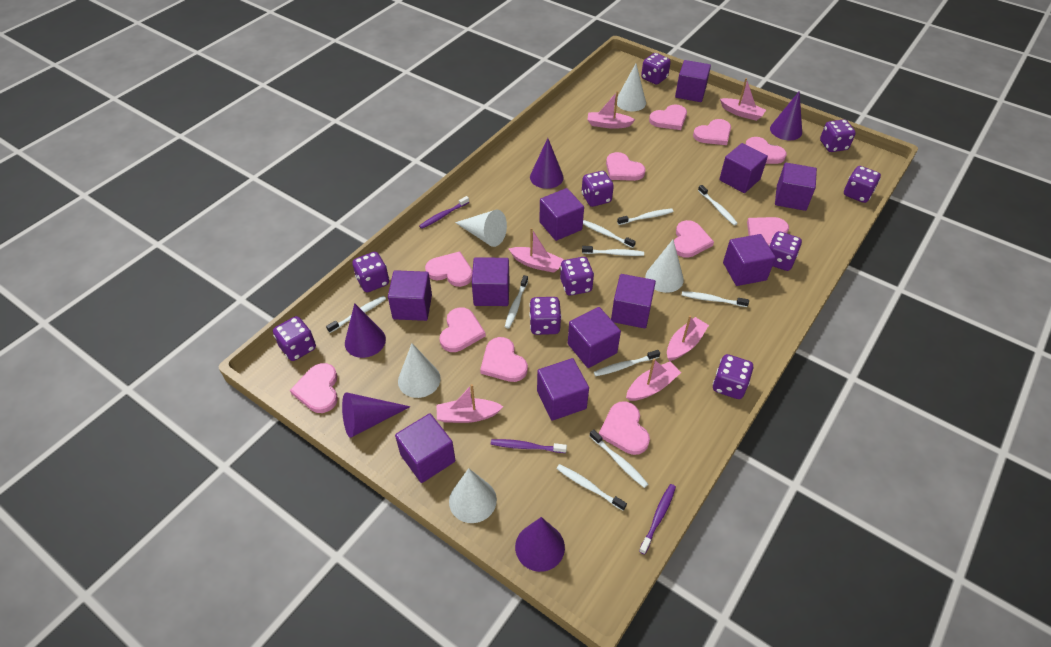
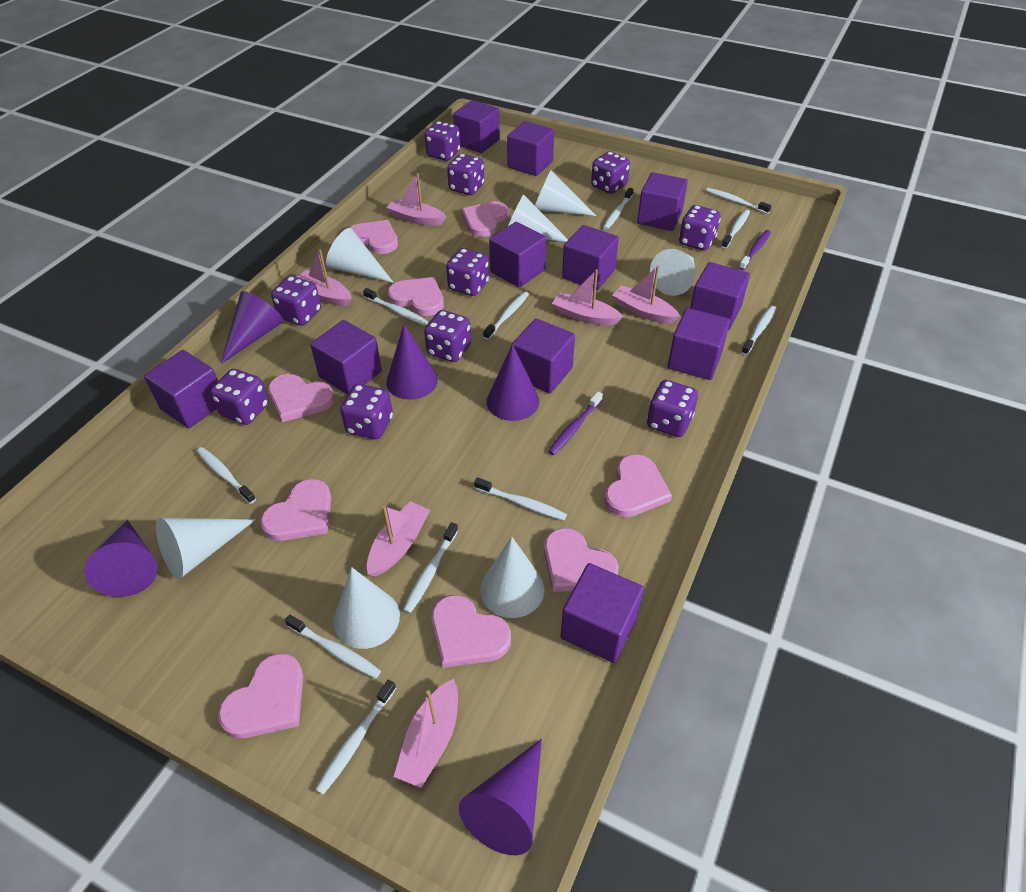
pink heart: 11 -> 9
purple toothbrush: 3 -> 2
white cone: 5 -> 7
white toothbrush: 10 -> 11

